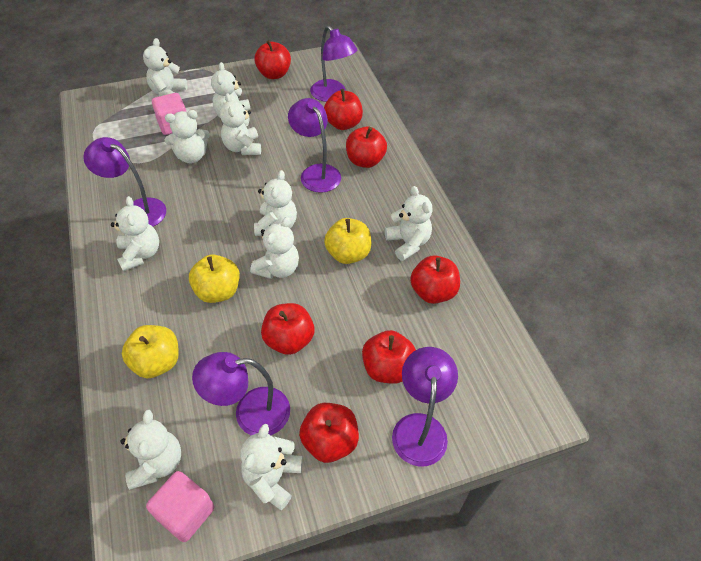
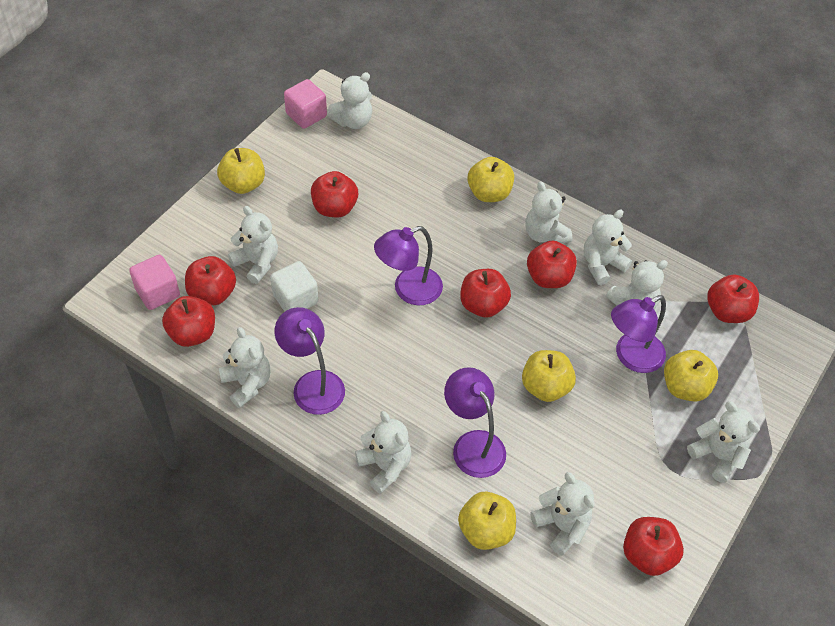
purple lamp: 5 -> 4
white cube: 0 -> 1
white teddy bear: 10 -> 9
yellow apple: 3 -> 5

